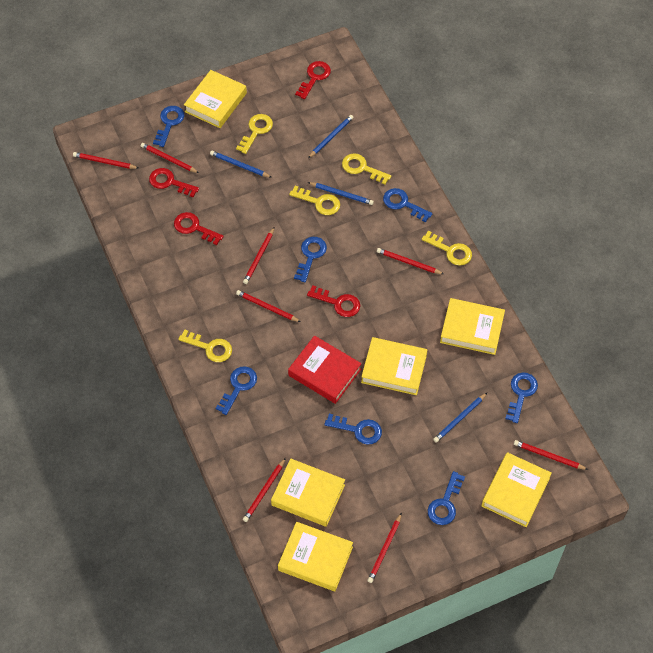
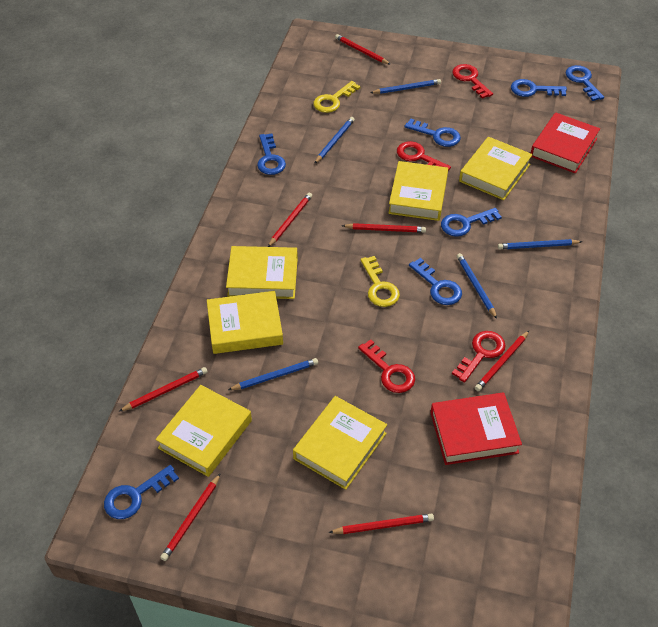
blue pencil: 4 -> 5
red book: 1 -> 2
red pencil: 8 -> 7
yellow key: 5 -> 2

